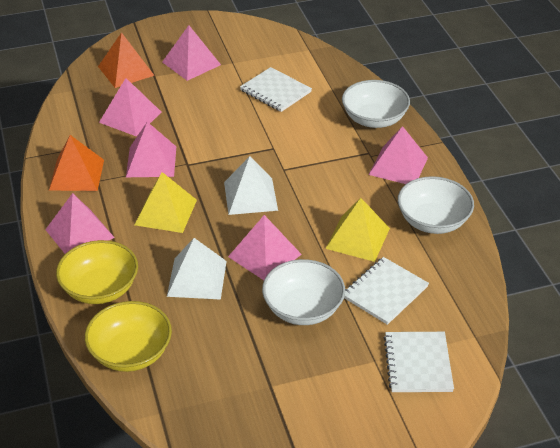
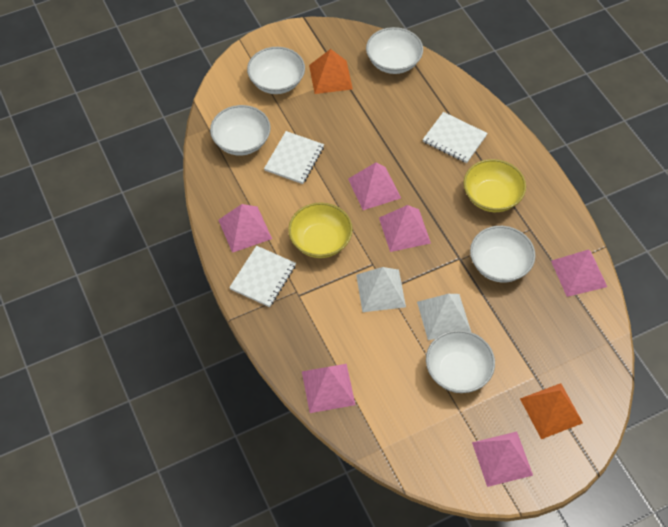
white bowl: 3 -> 5
yellow pyramid: 2 -> 0

